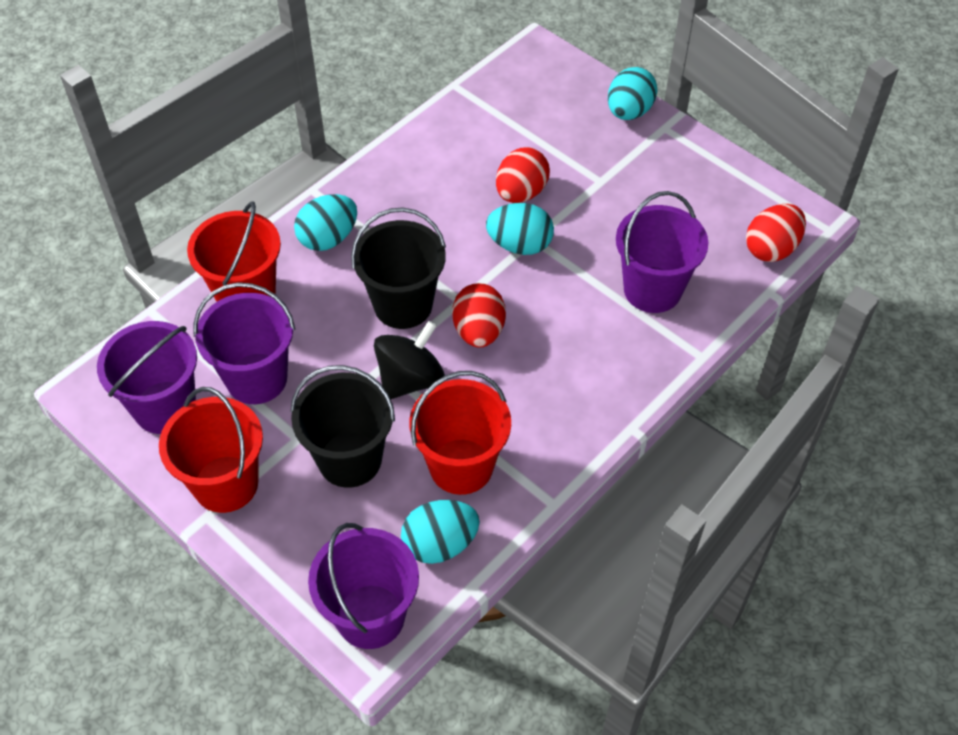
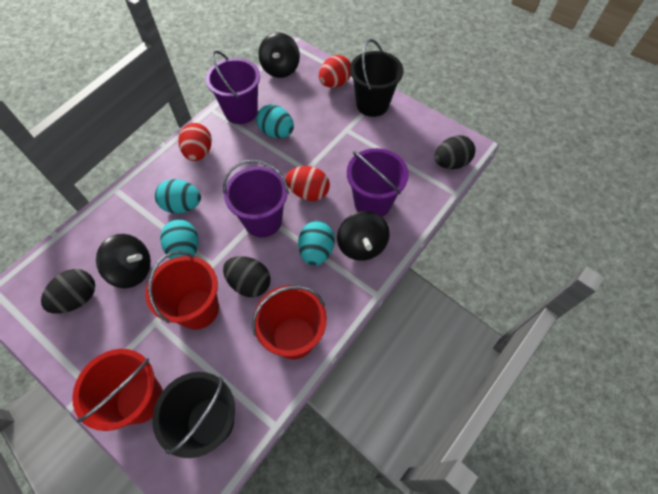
black egg: 0 -> 3
black spinning top: 1 -> 3
purple bucket: 4 -> 3

